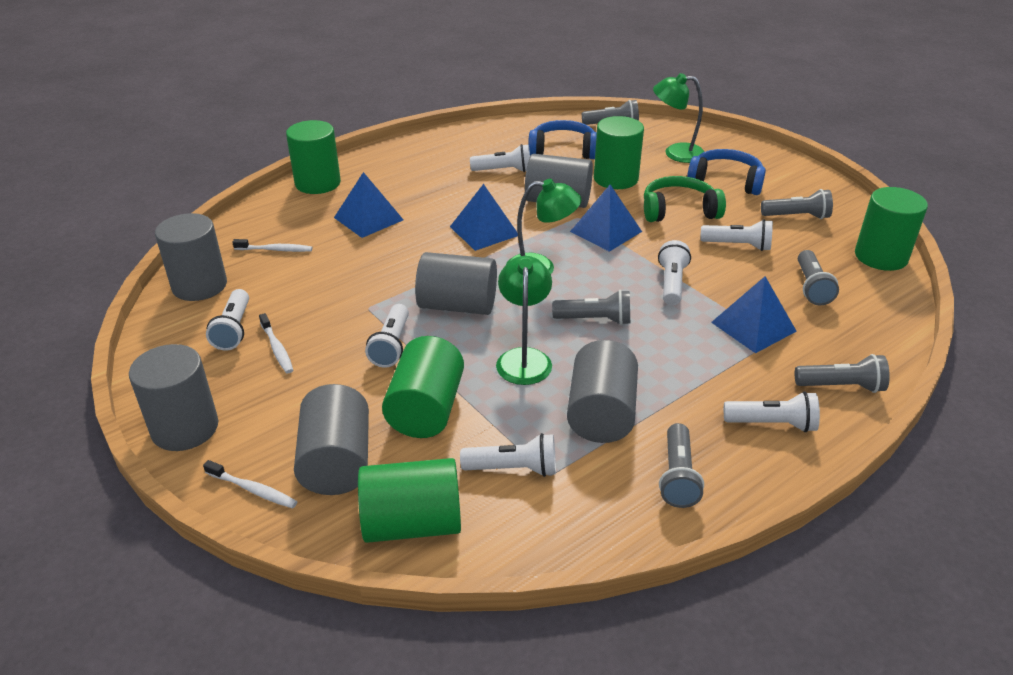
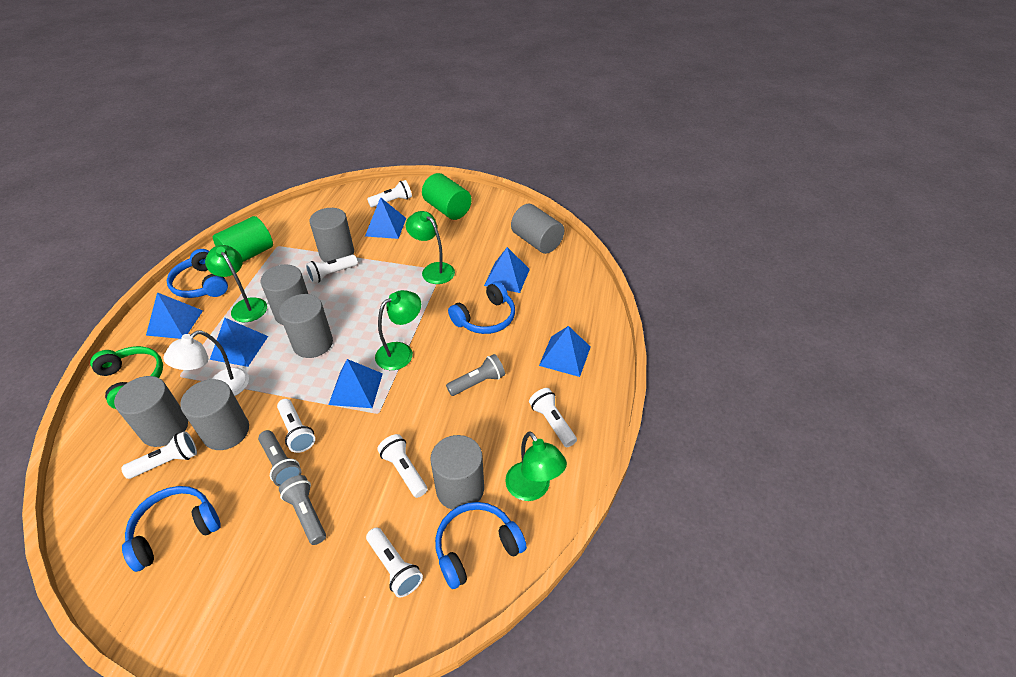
blue headphones: 2 -> 4
blue pyramid: 4 -> 6
green cylinder: 5 -> 2
green lamp: 3 -> 4
grey cylinder: 6 -> 7
grey flashlight: 6 -> 3
white lamp: 0 -> 1
white toothbrush: 3 -> 0

